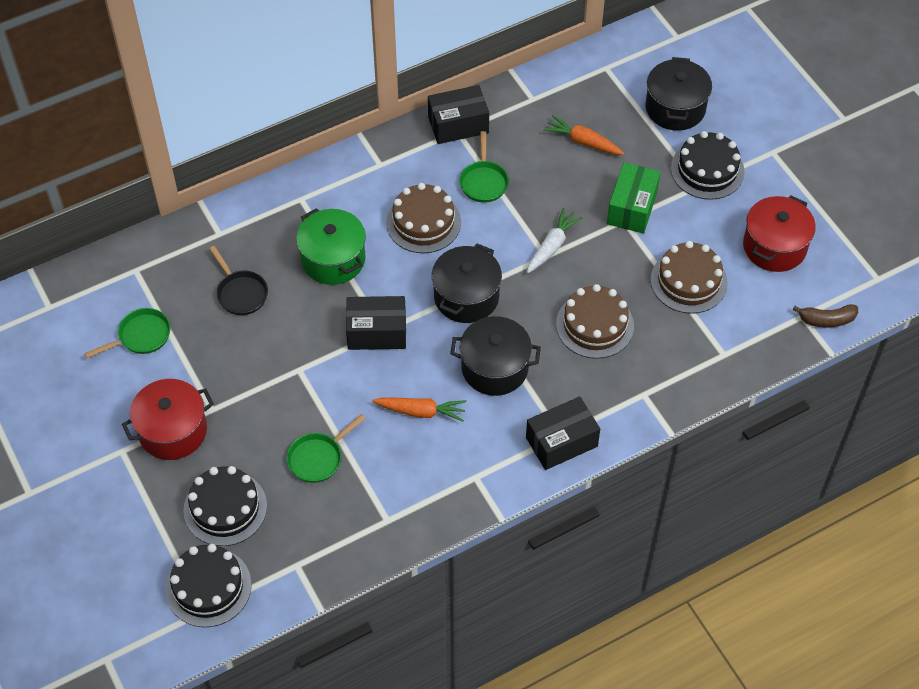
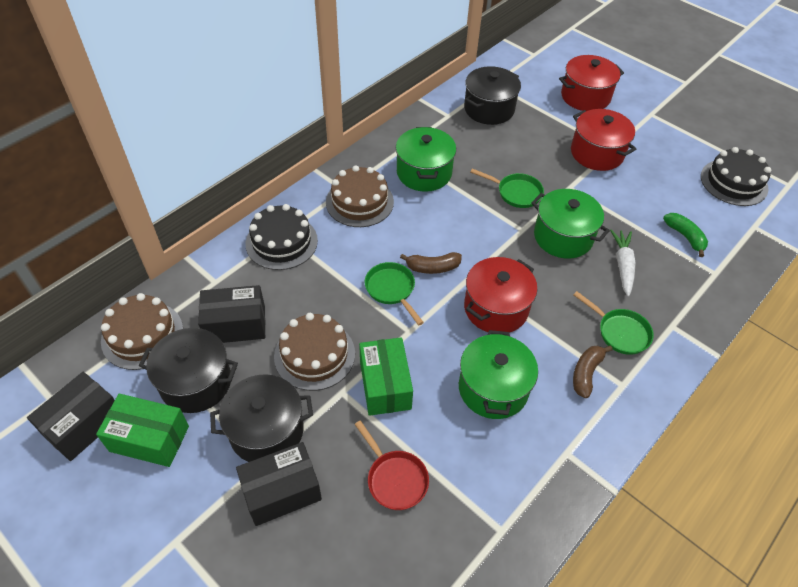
black cake: 3 -> 2
black pan: 1 -> 0
brown banana: 1 -> 2
green banana: 0 -> 1
green box: 1 -> 2
green pot: 1 -> 3
orange carrot: 2 -> 0
red pan: 0 -> 1
red pot: 2 -> 3

